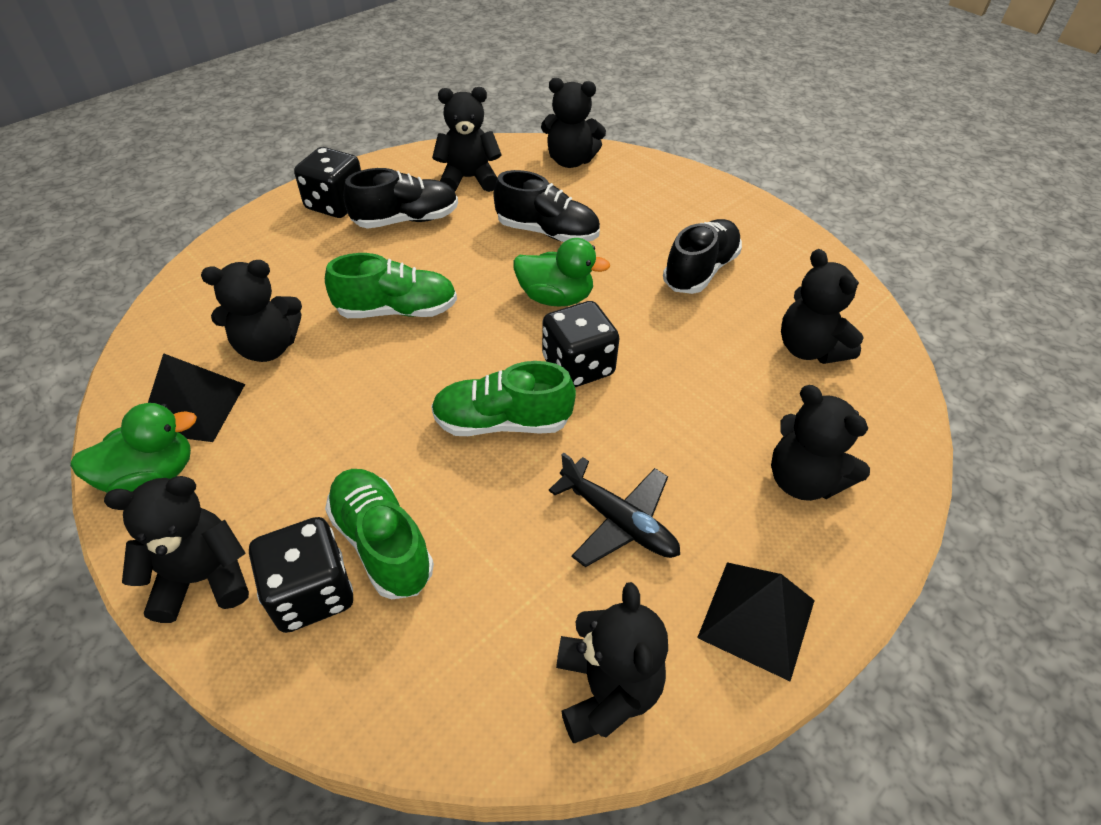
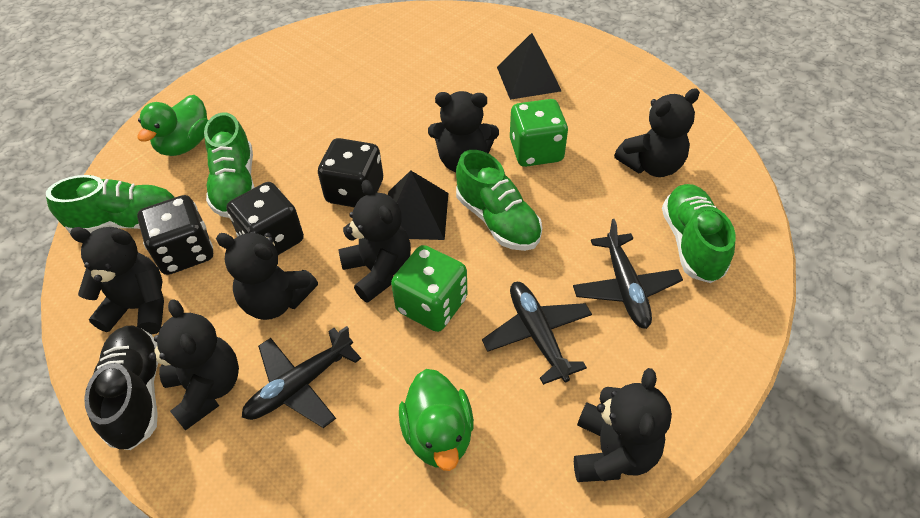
black plane: 1 -> 3
black shoe: 3 -> 1
green dice: 0 -> 2
green shoe: 3 -> 4

